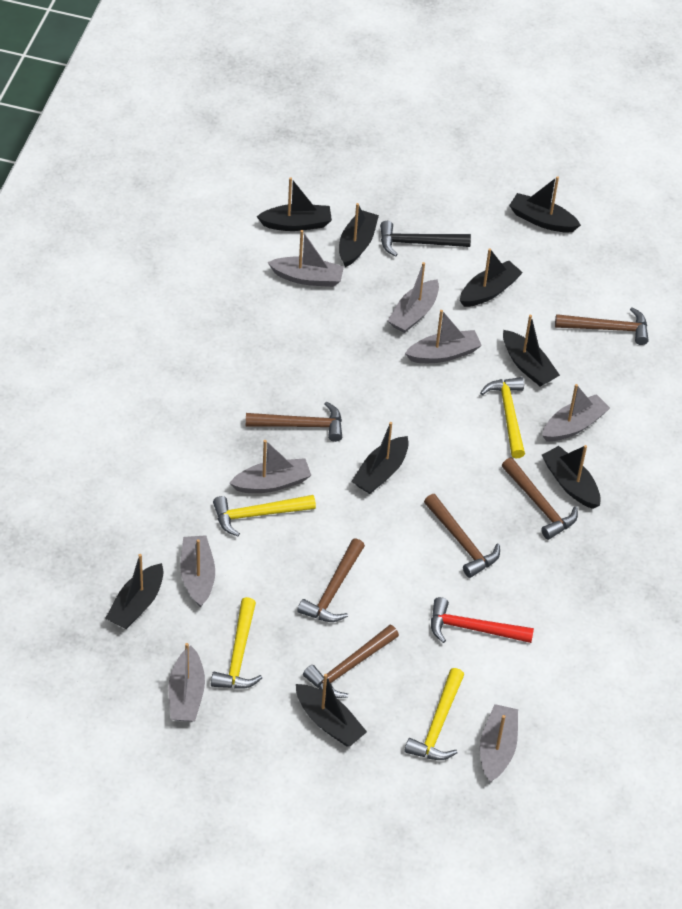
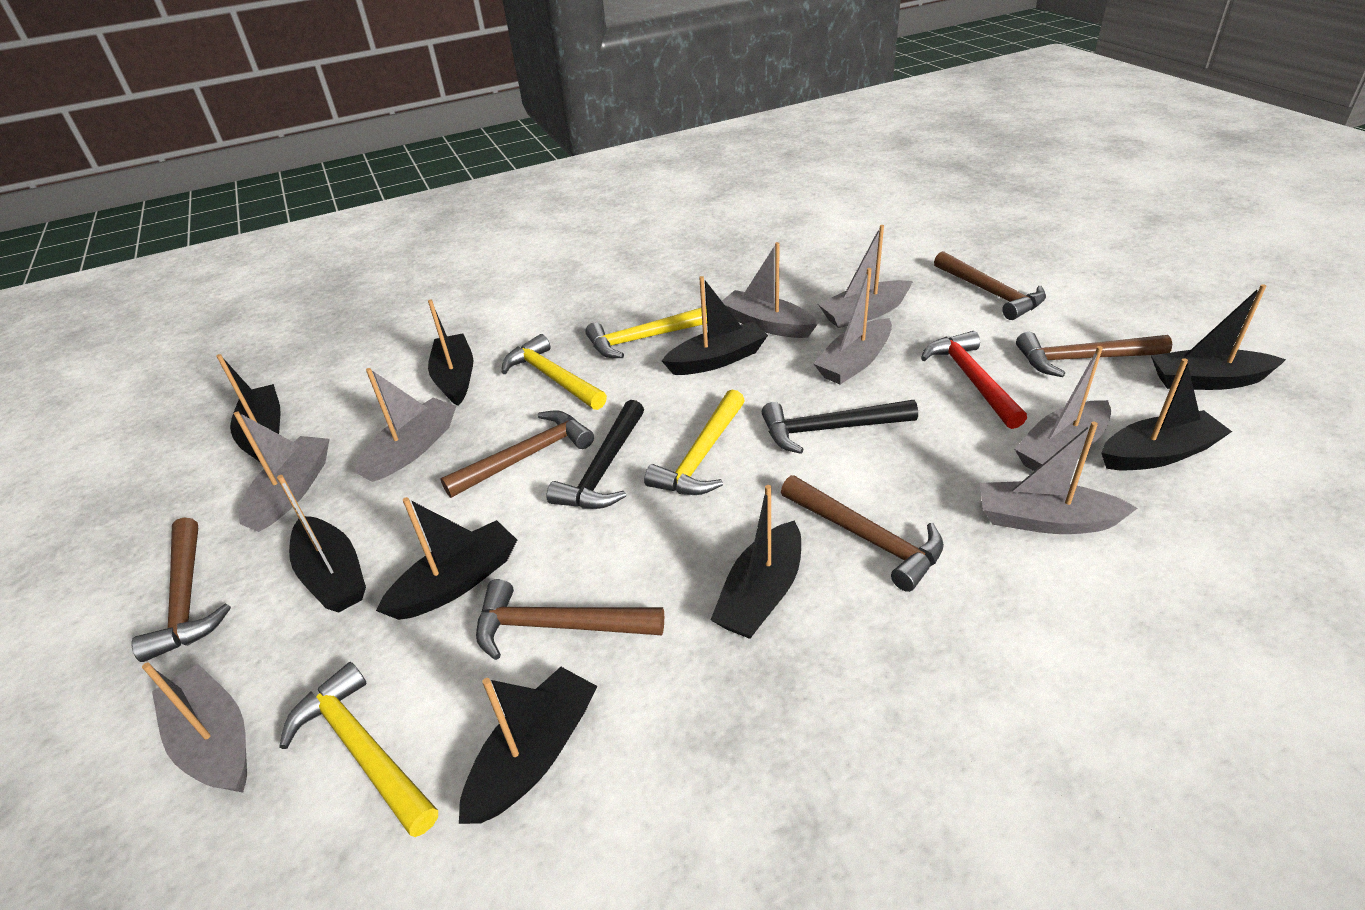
black hammer: 1 -> 2

